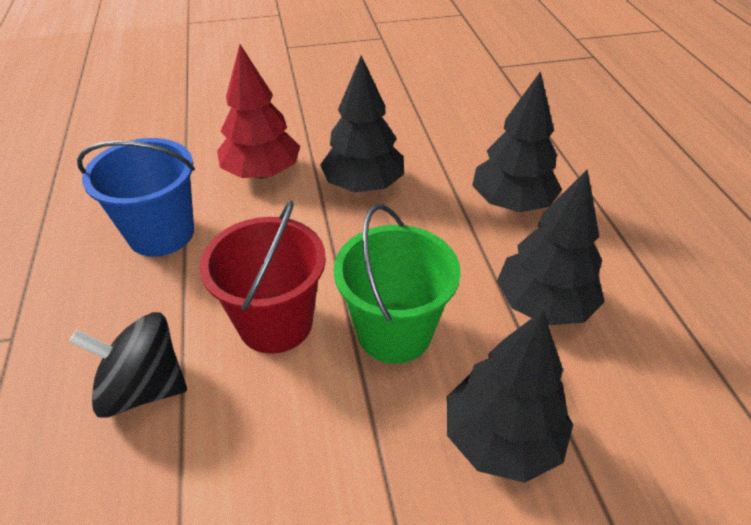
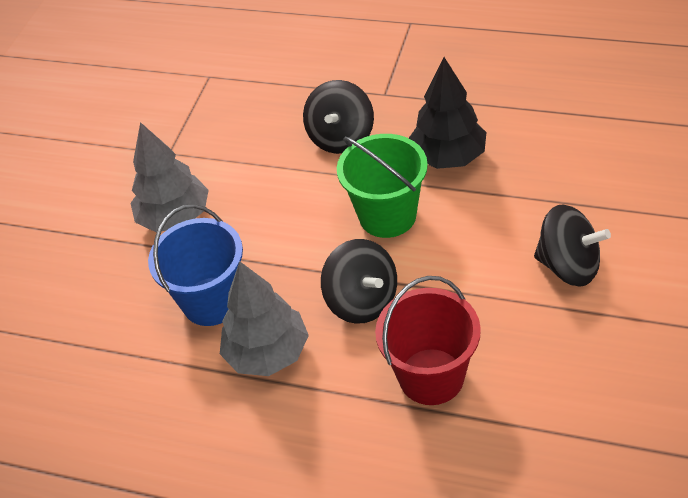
black spinning top: 1 -> 3
black tree: 4 -> 1
grey tree: 0 -> 2
red tree: 1 -> 0

